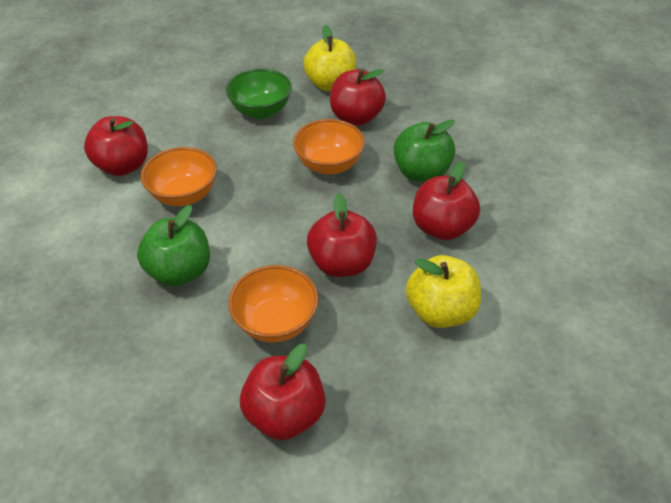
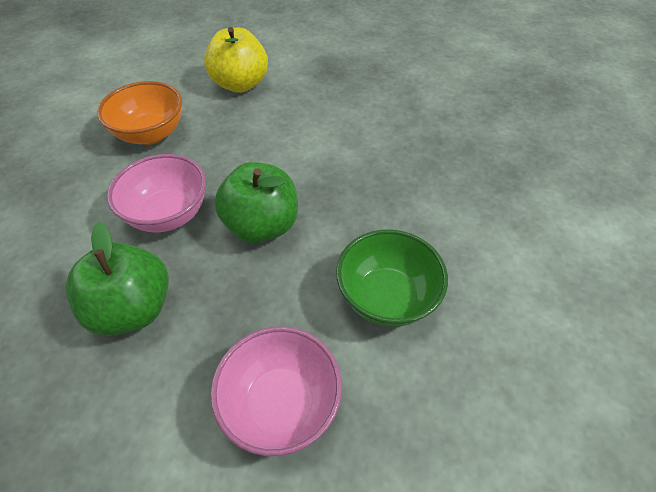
orange bowl: 3 -> 1
pink bowl: 0 -> 2
red apple: 5 -> 0
yellow apple: 2 -> 1

